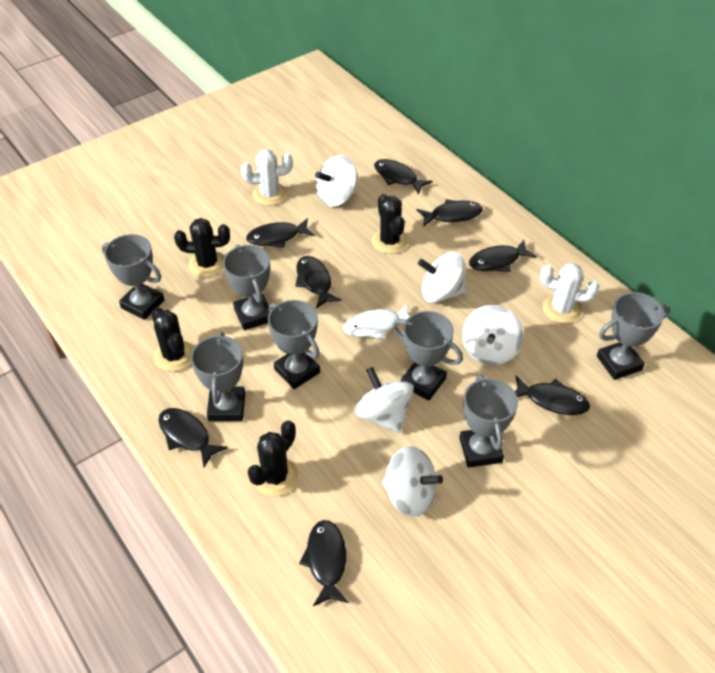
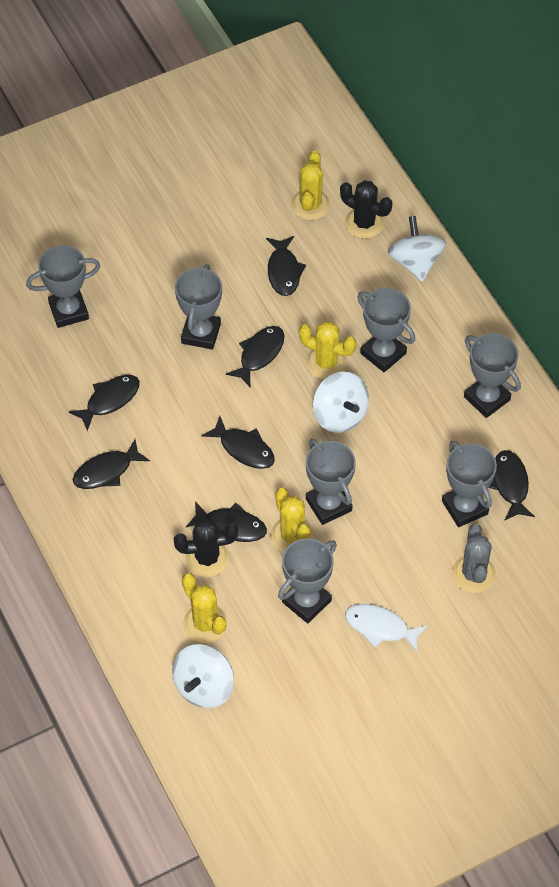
black cactus: 4 -> 2
black fish: 8 -> 7
grey cactus: 0 -> 1
white cactus: 2 -> 0
white spinning top: 5 -> 3
yellow cactus: 0 -> 4

